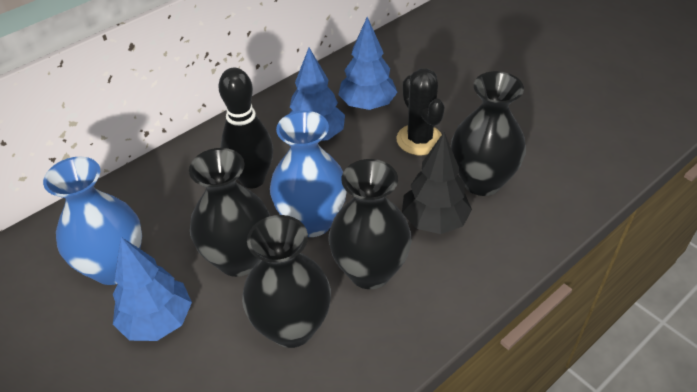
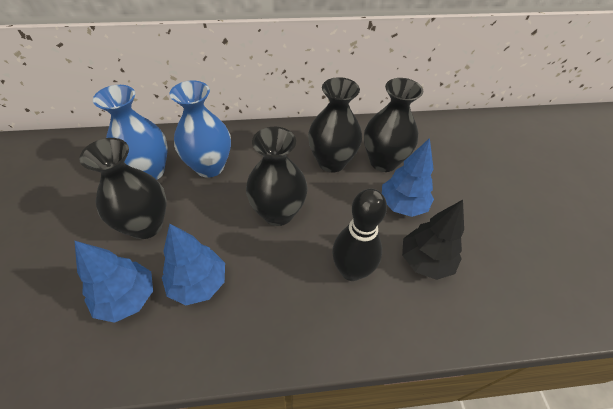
black cactus: 1 -> 0

